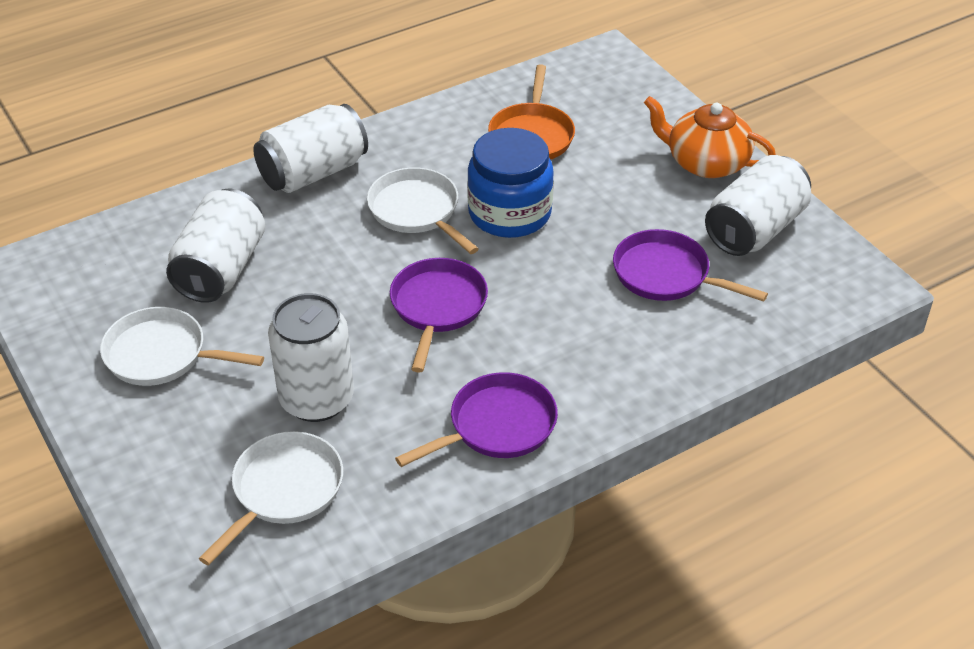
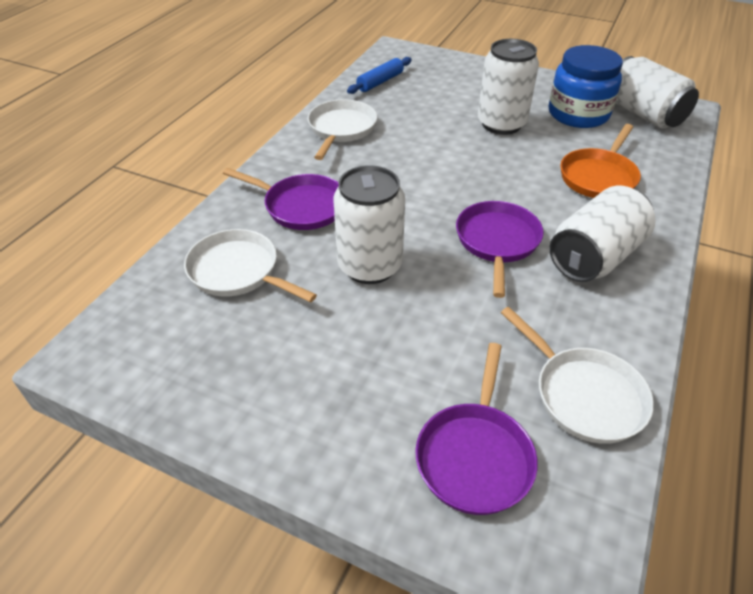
blue rolling pin: 0 -> 1
orange teapot: 1 -> 0

